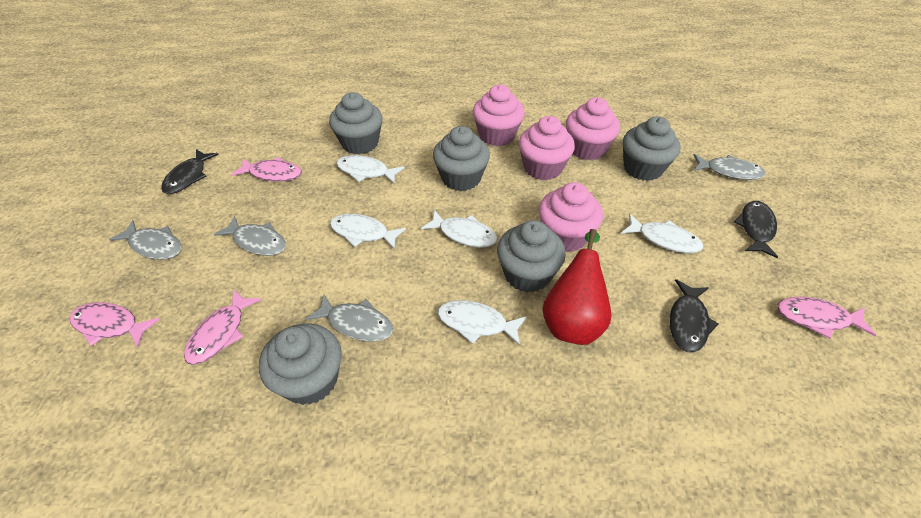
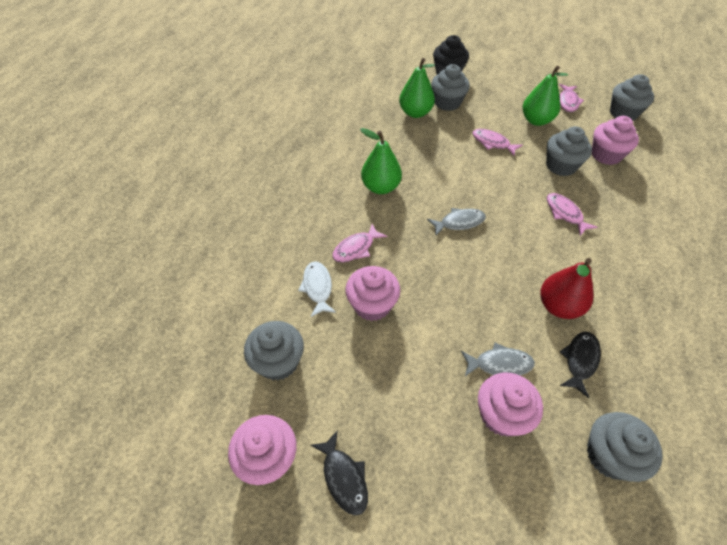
black cupcake: 0 -> 1
black fish: 3 -> 2
green pear: 0 -> 3
grey fish: 4 -> 2
white fish: 5 -> 1

